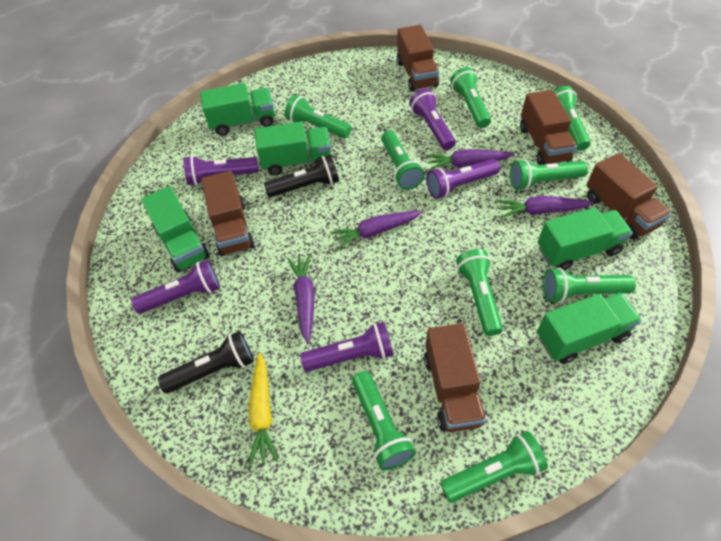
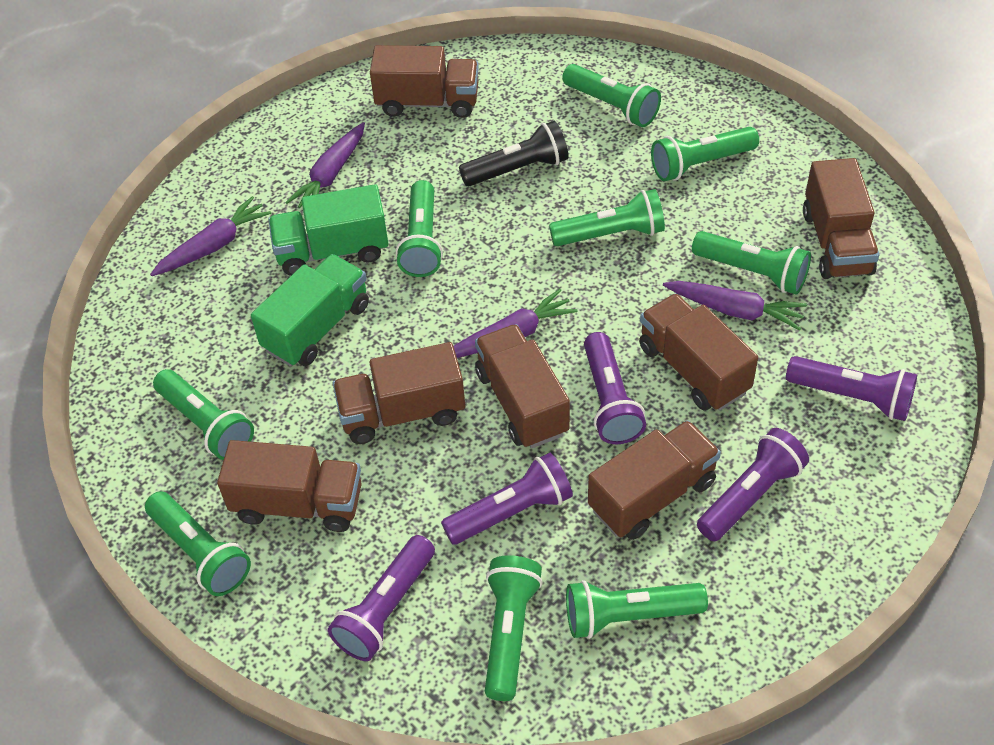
black flashlight: 2 -> 1
brown truck: 5 -> 7
green truck: 5 -> 2
yellow carrot: 1 -> 0

